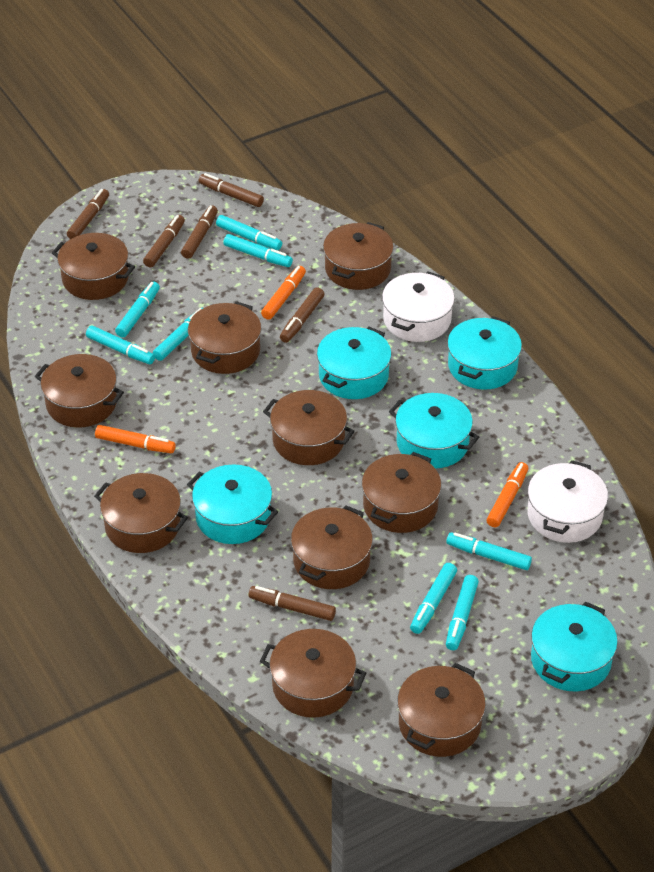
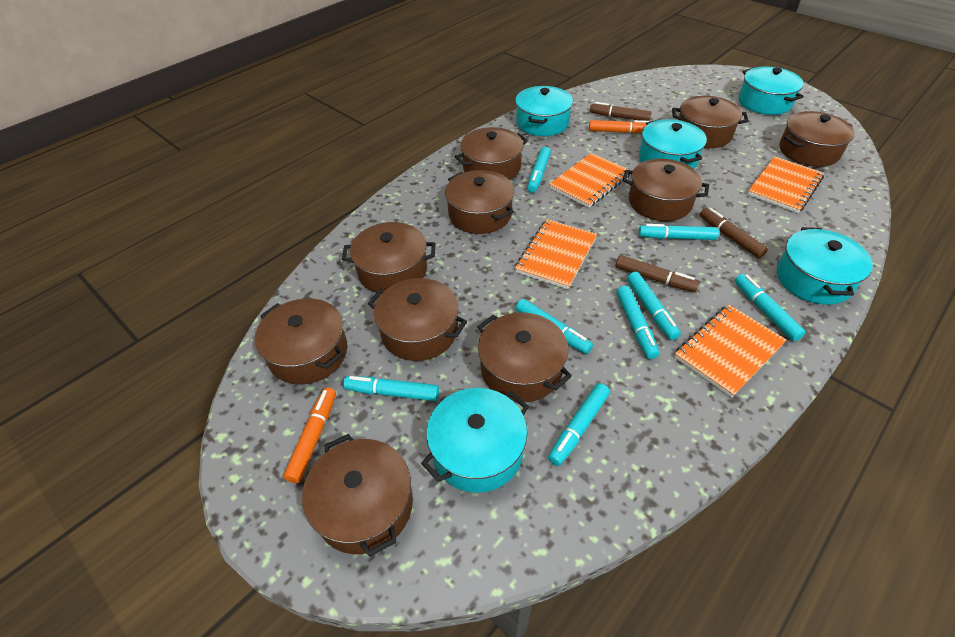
brown marker: 6 -> 3
orange marker: 3 -> 2
orange notebook: 0 -> 4
white pot: 2 -> 0

